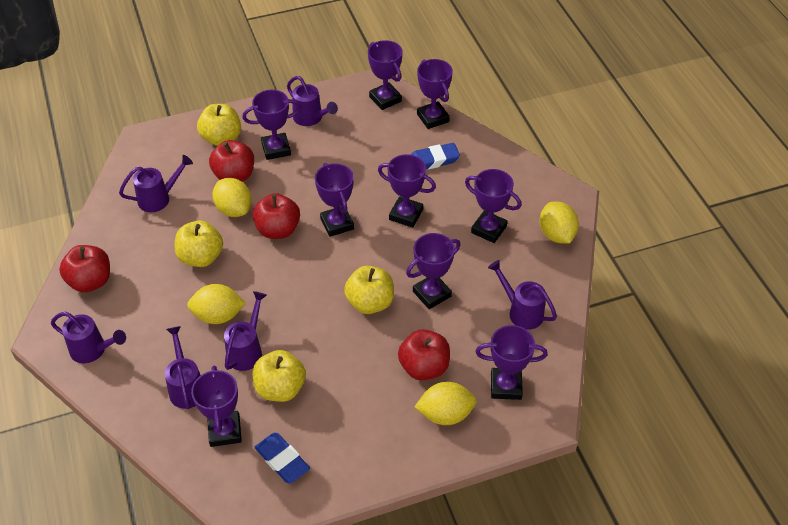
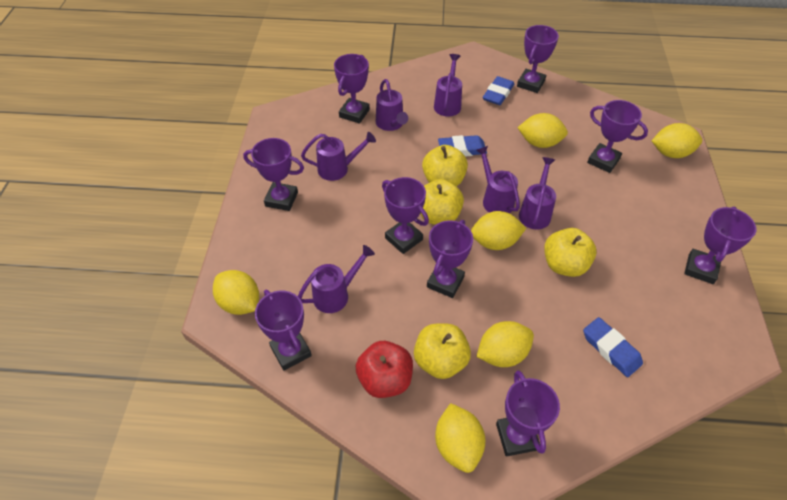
blue eraser: 2 -> 3
red apple: 4 -> 1
yellow lemon: 4 -> 6

